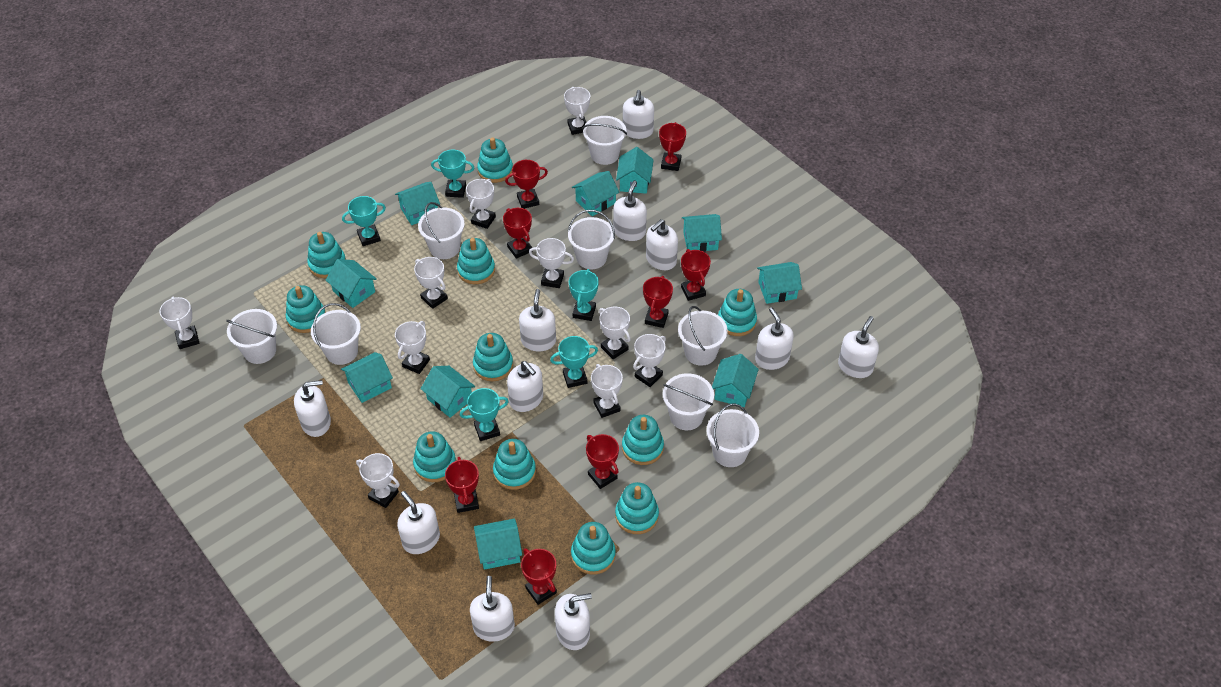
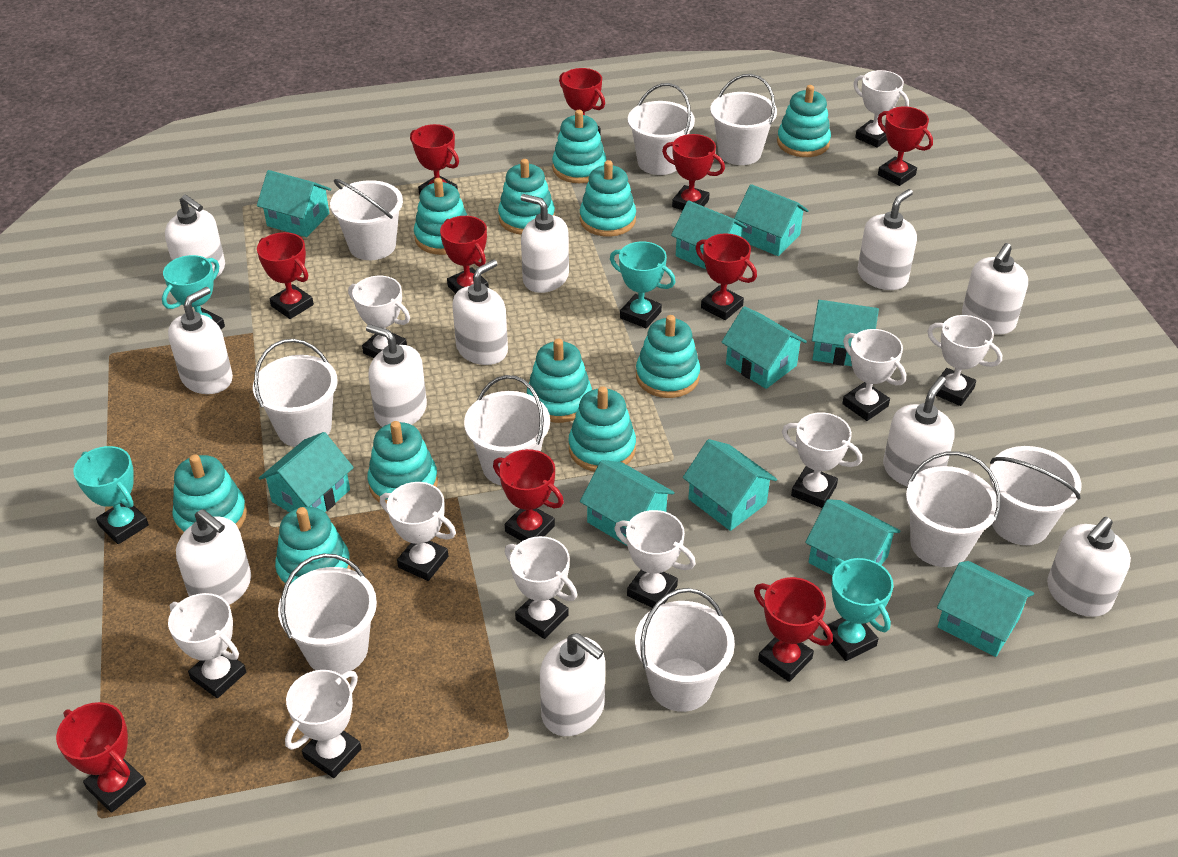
red trophy: 8 -> 10
turquoise trophy: 5 -> 4
white bucket: 8 -> 9

